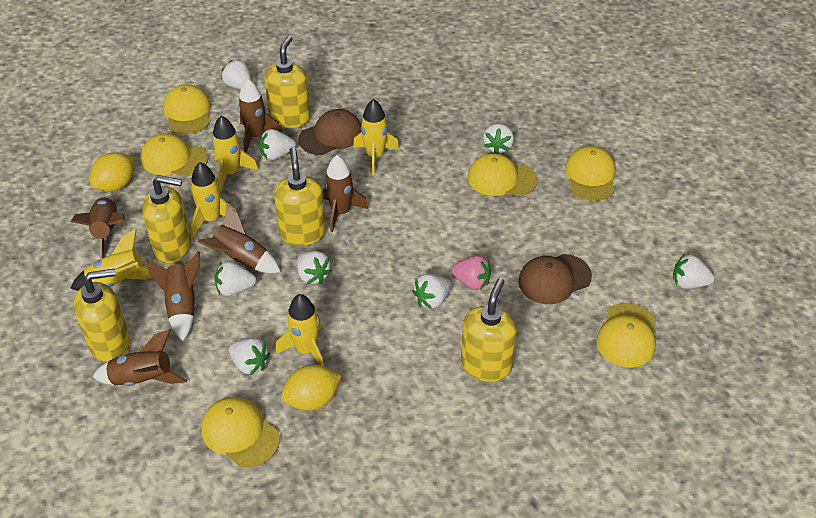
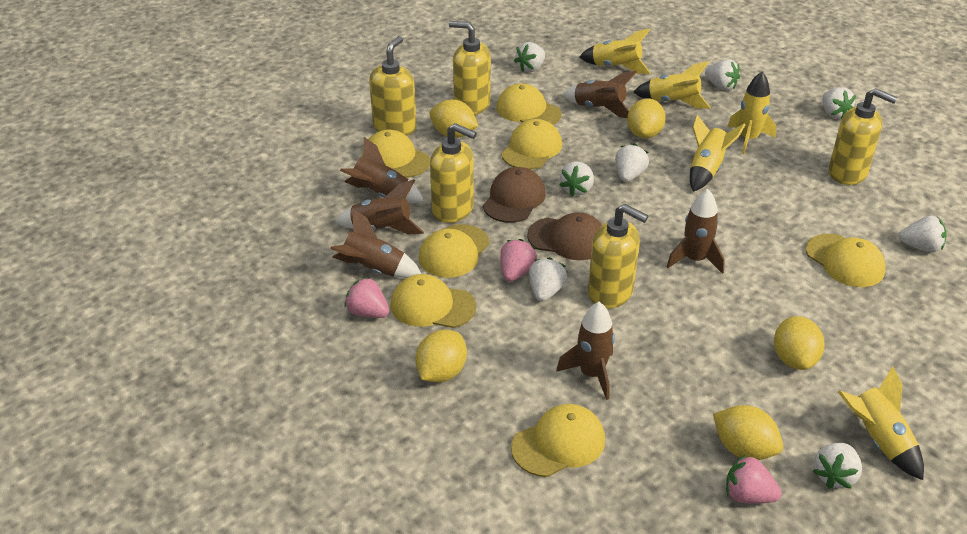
pink strawberry: 1 -> 3
yellow cap: 6 -> 7
yellow lemon: 2 -> 5

